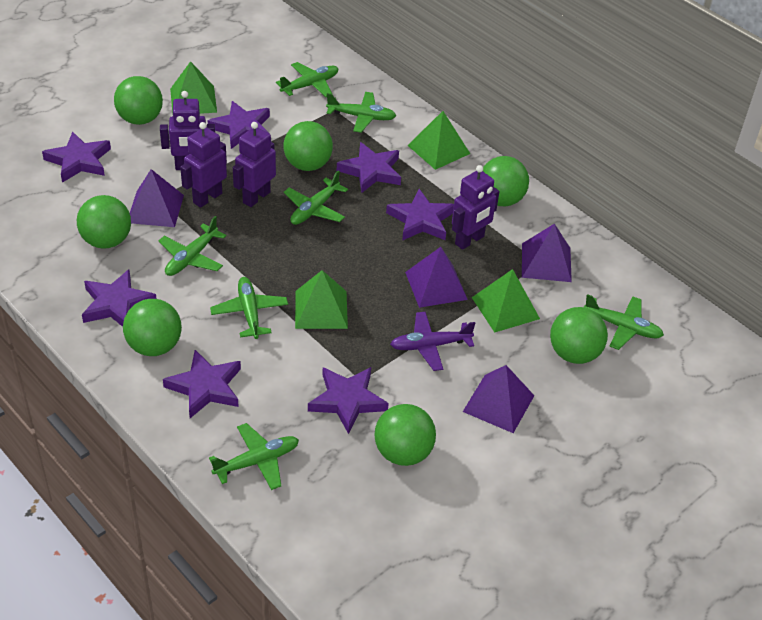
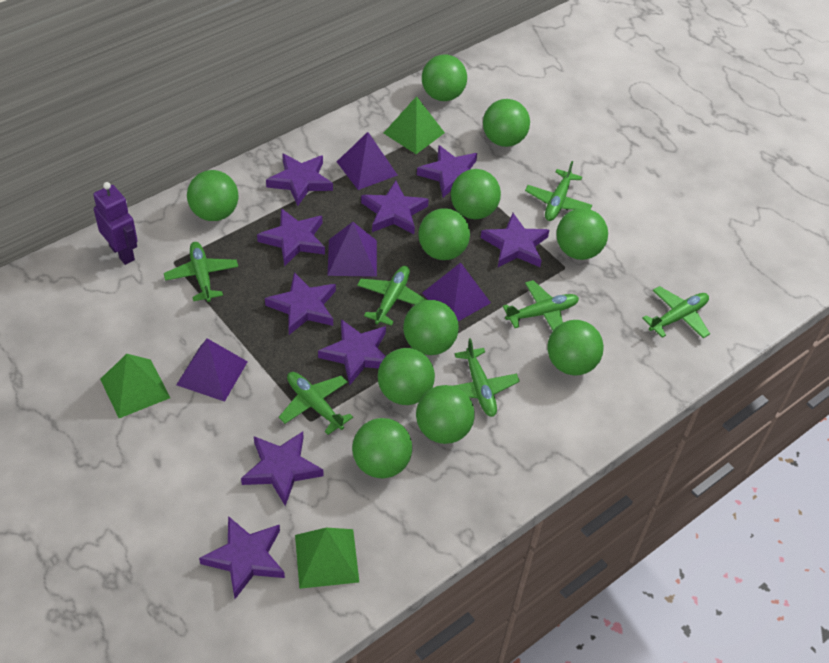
green ball: 7 -> 11
green pyramid: 4 -> 3
purple plane: 1 -> 0
purple robot: 4 -> 1
purple star: 7 -> 9

